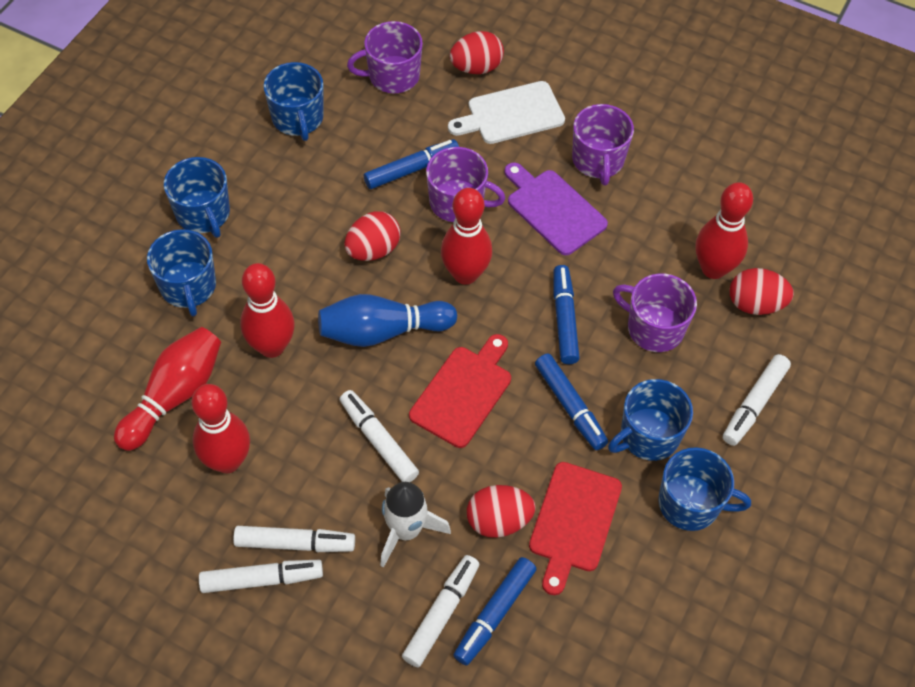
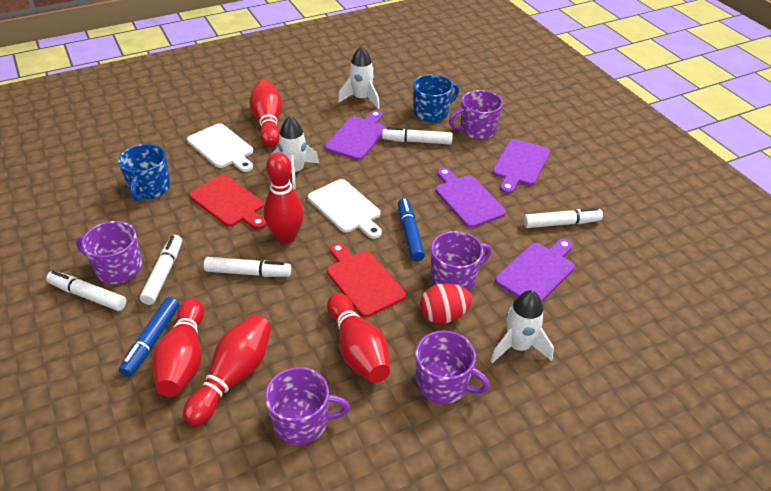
blue bowling pin: 1 -> 0
blue marker: 4 -> 2
blue mug: 5 -> 2
purple cutting board: 1 -> 4
purple mug: 4 -> 5
red egg: 4 -> 1
white cutting board: 1 -> 2
white rocket: 1 -> 3

